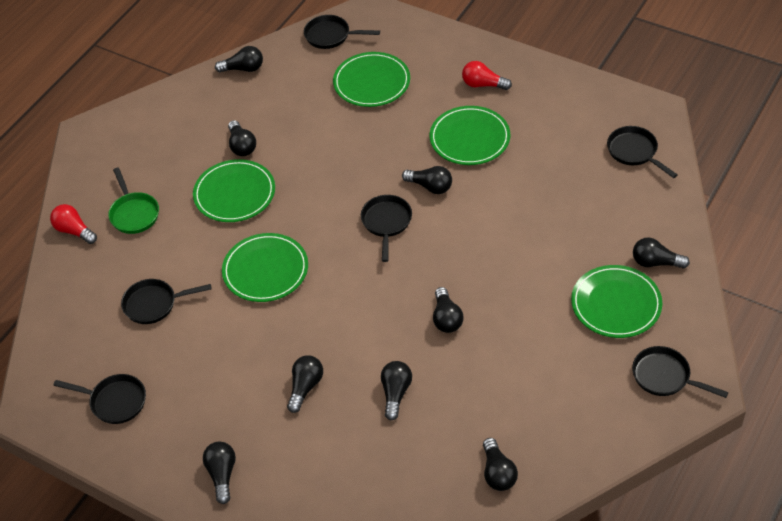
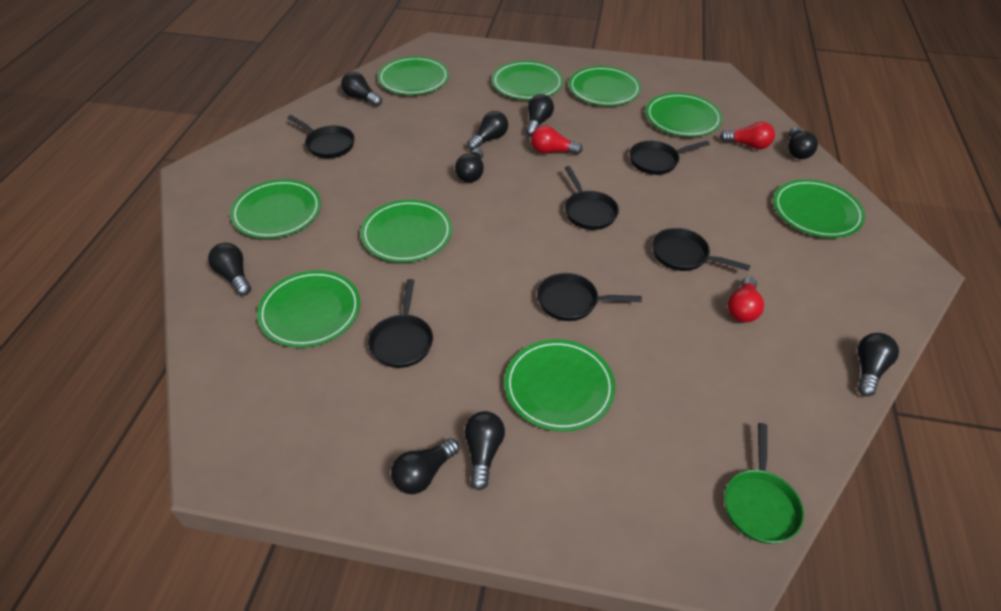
green plate: 5 -> 9
red light bulb: 2 -> 3

